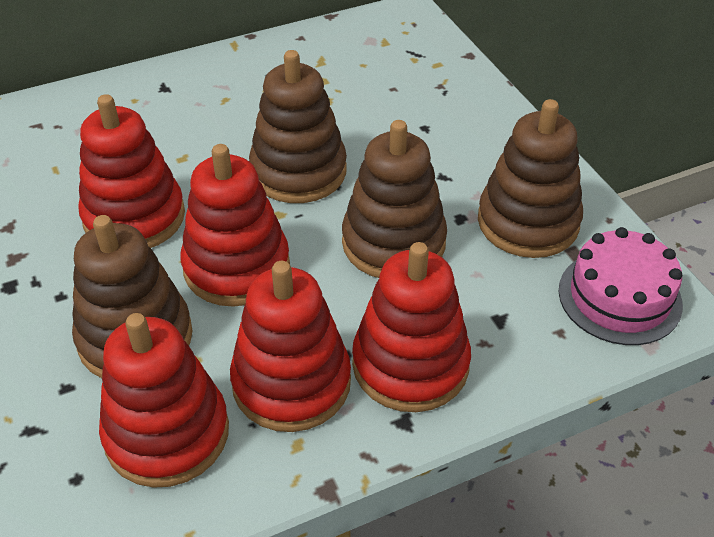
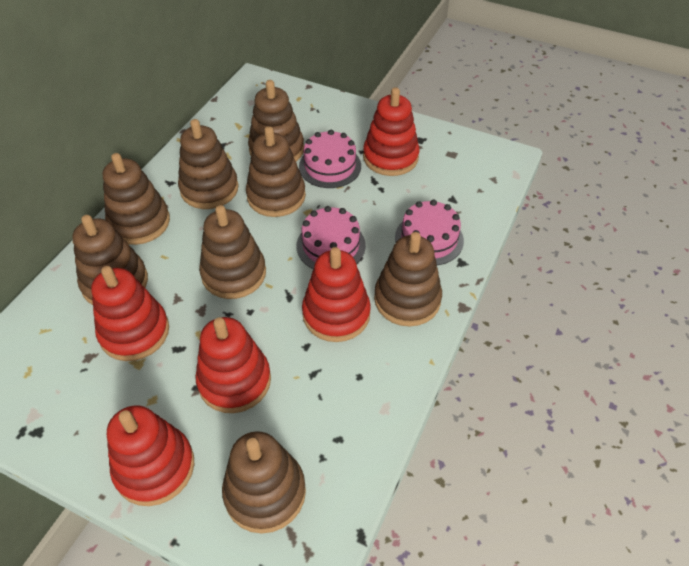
brown stacking toy: 4 -> 8
pink cake: 1 -> 3

